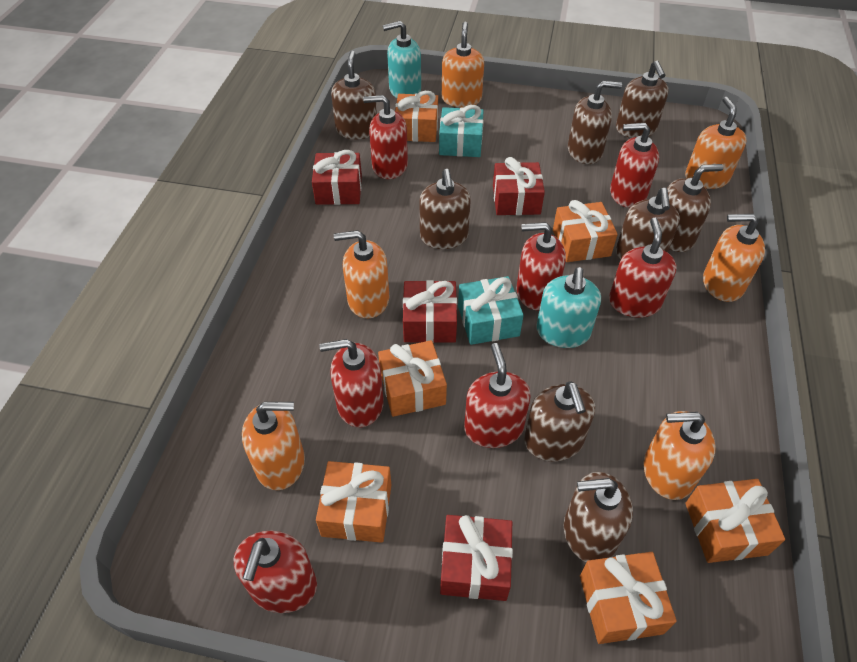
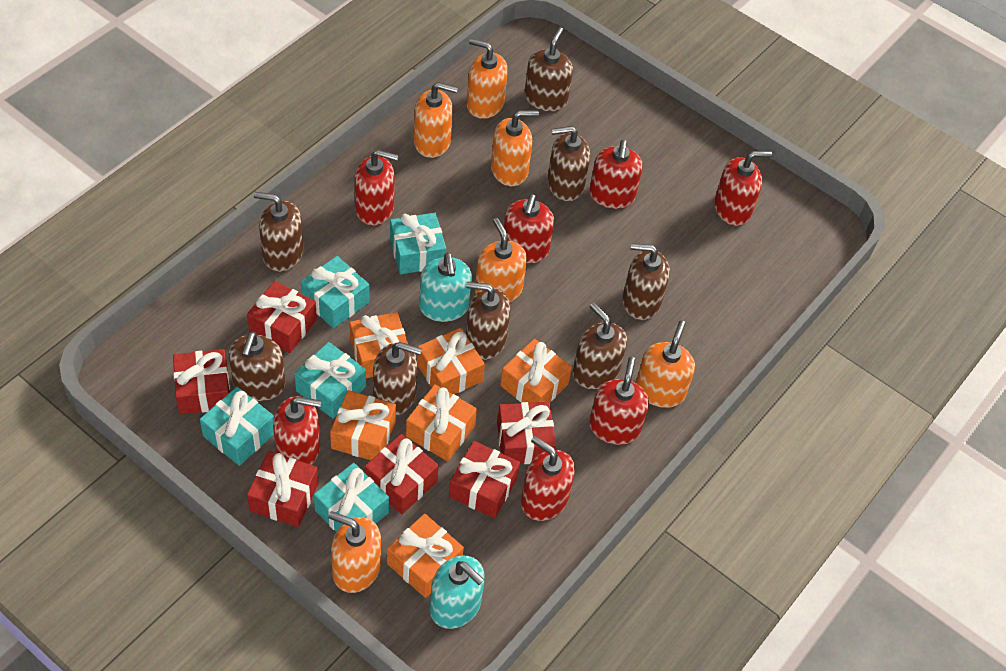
red gift: 4 -> 6
turquoise gift: 2 -> 5

